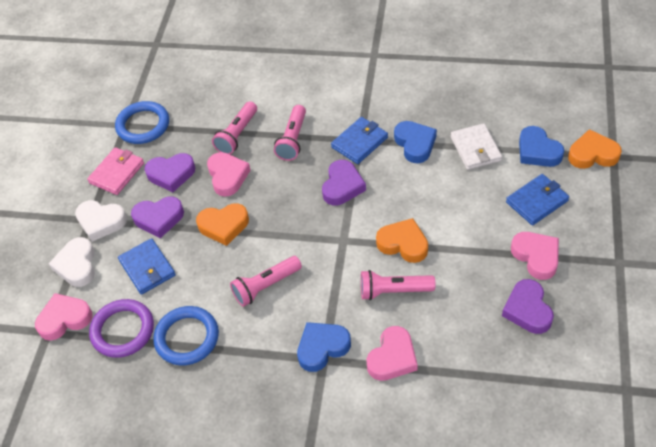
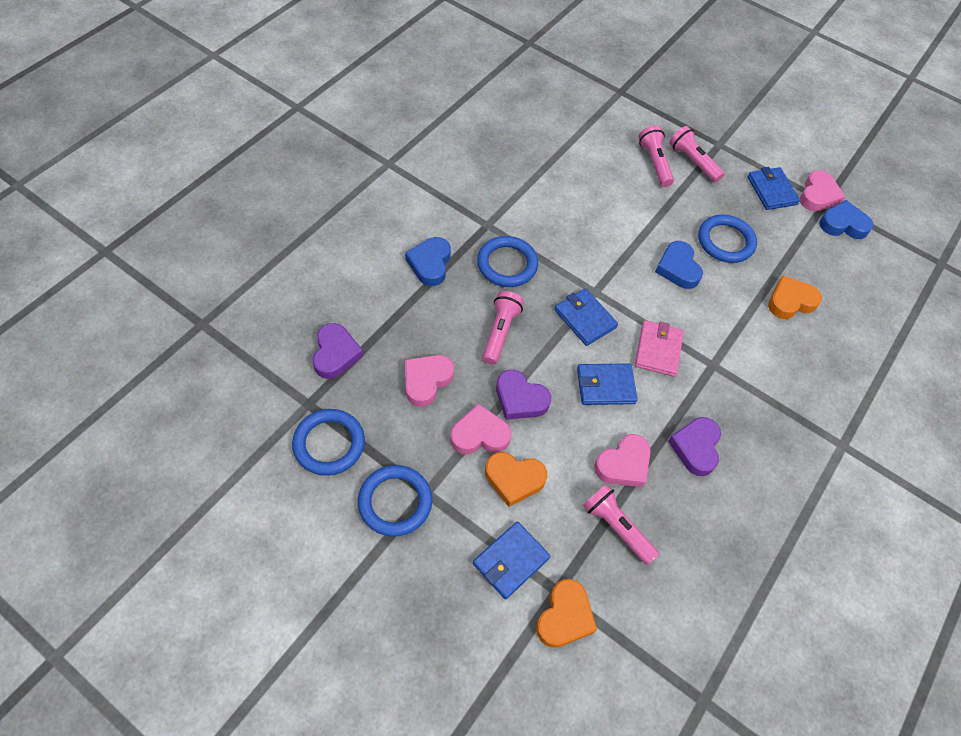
blue ring: 2 -> 4
blue wallet: 3 -> 4
purple heart: 4 -> 3
purple ring: 1 -> 0
white heart: 2 -> 0
white wallet: 1 -> 0

